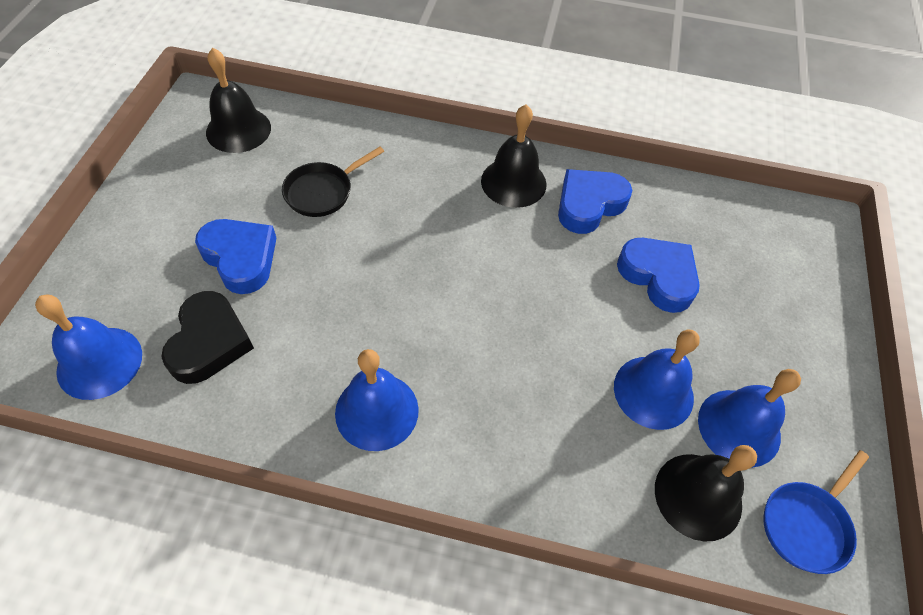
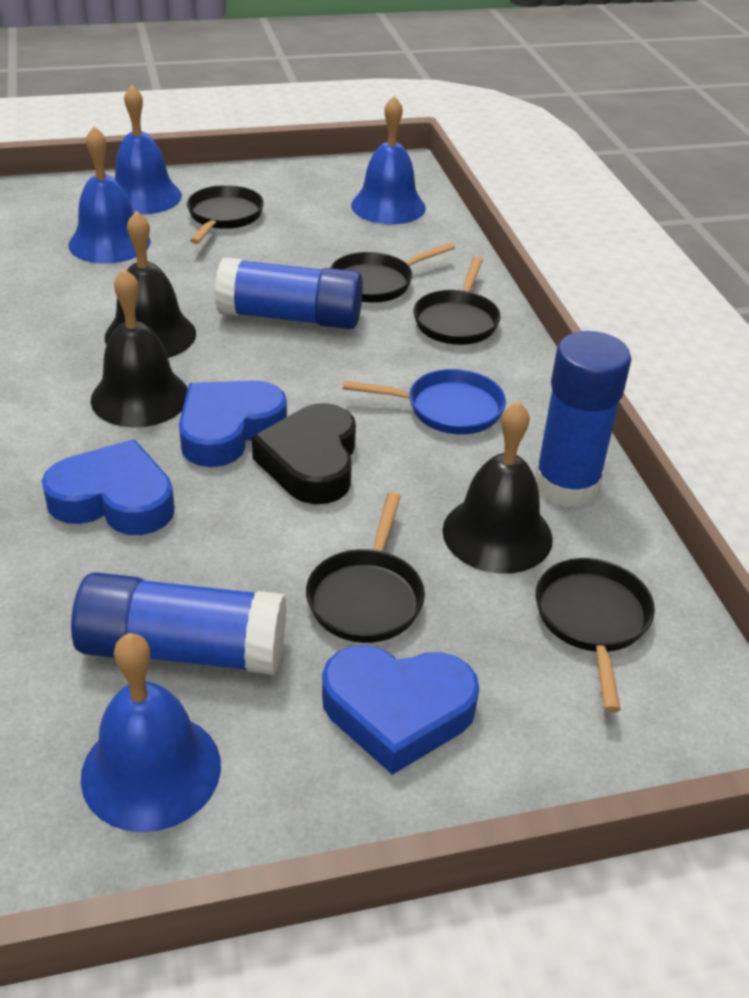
black pan: 1 -> 5
blue glue stick: 0 -> 3

